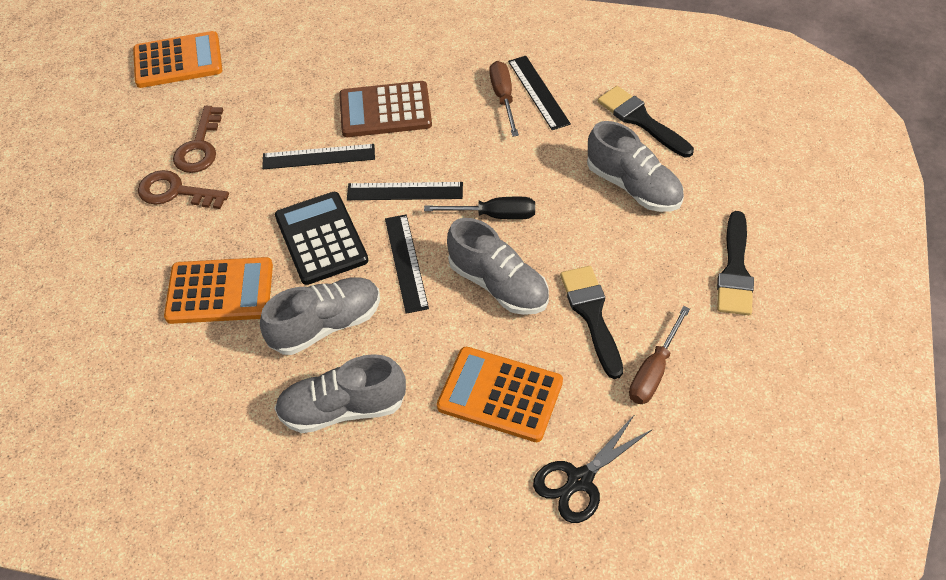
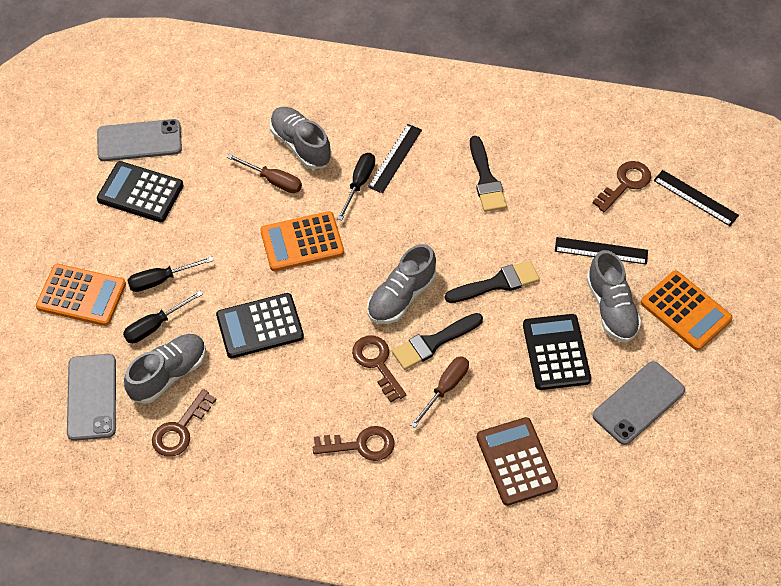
black calculator: 1 -> 3
black ruler: 4 -> 3
black scissors: 1 -> 0
black screwdriver: 1 -> 3
brown key: 2 -> 4
grey phone: 0 -> 3

